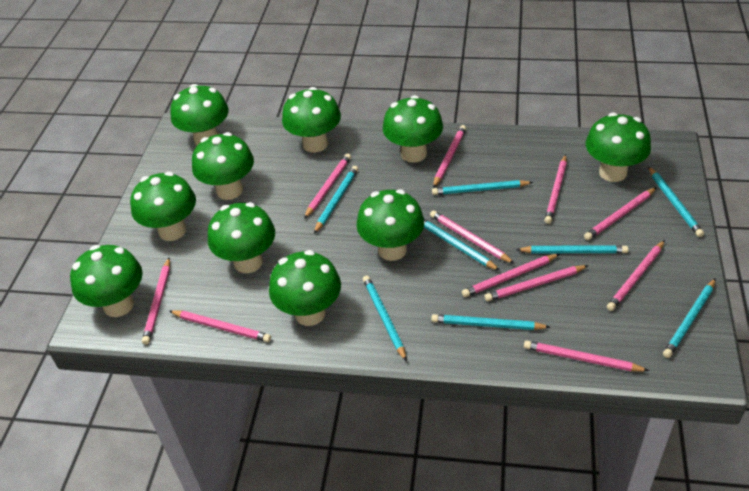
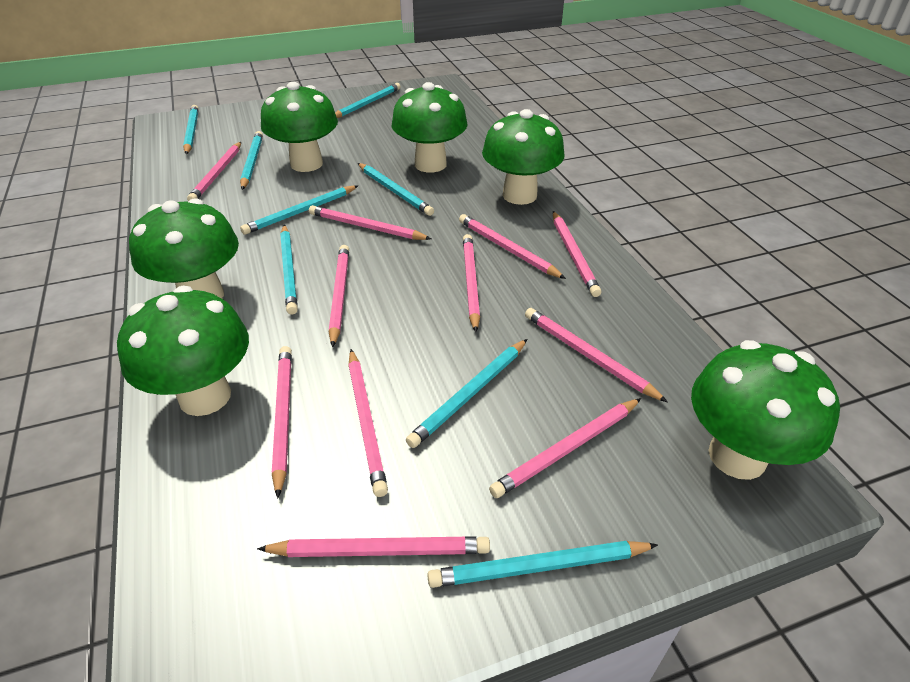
green mushroom: 10 -> 6

